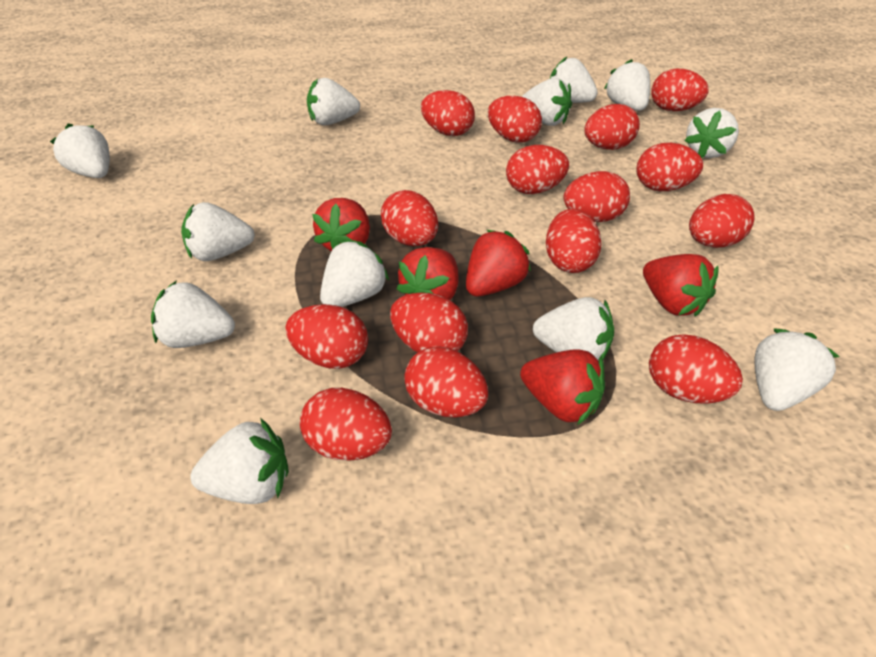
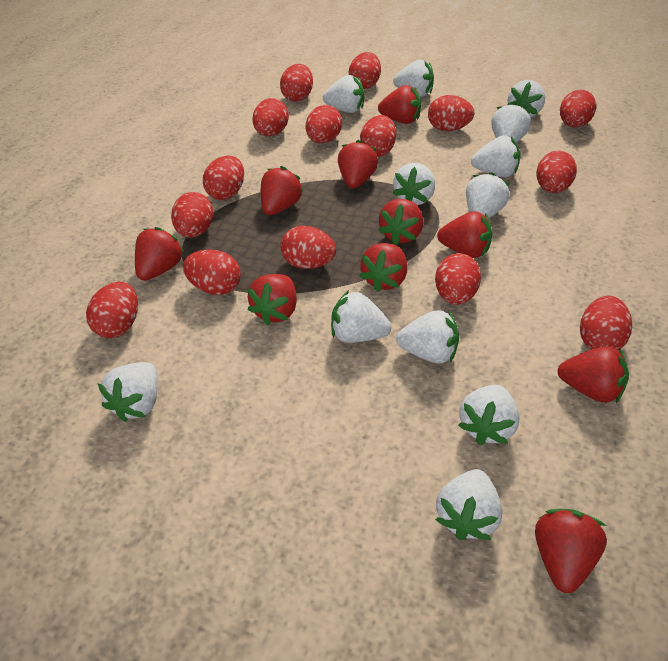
red strawberry: 5 -> 10

